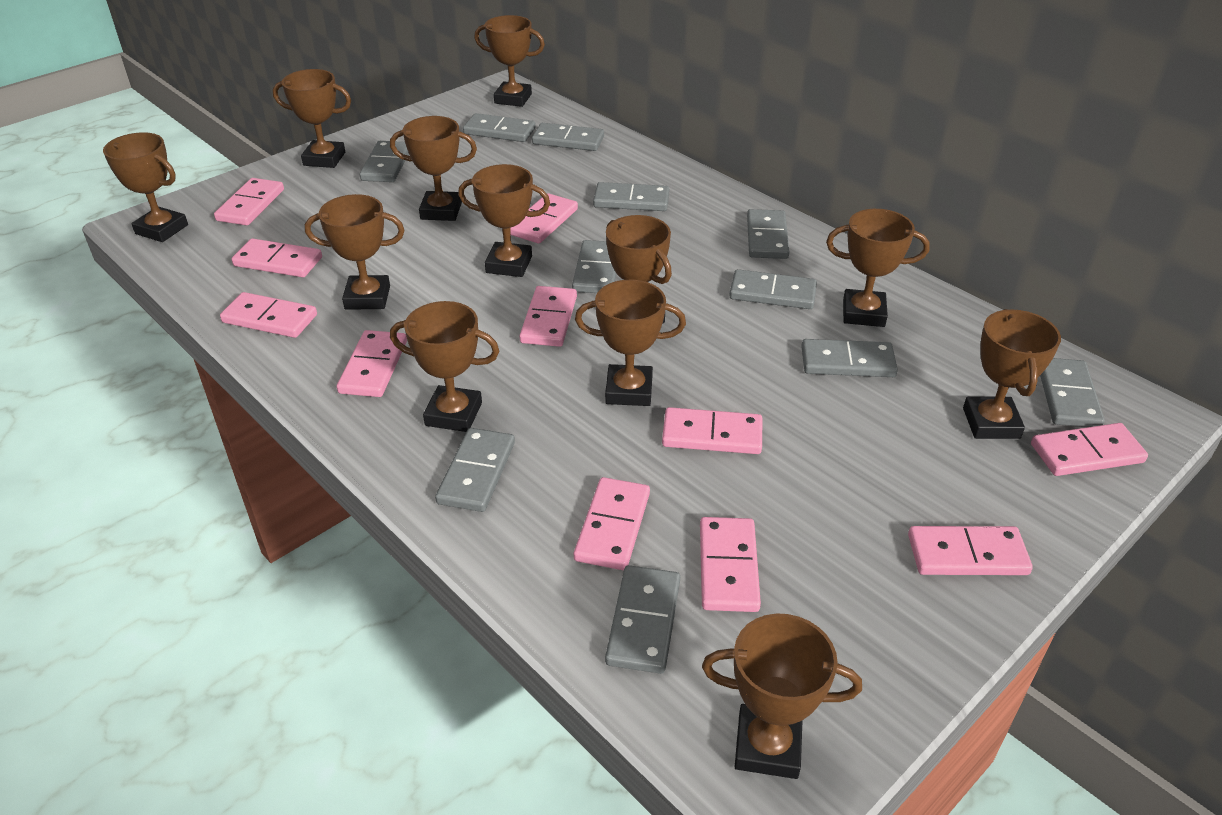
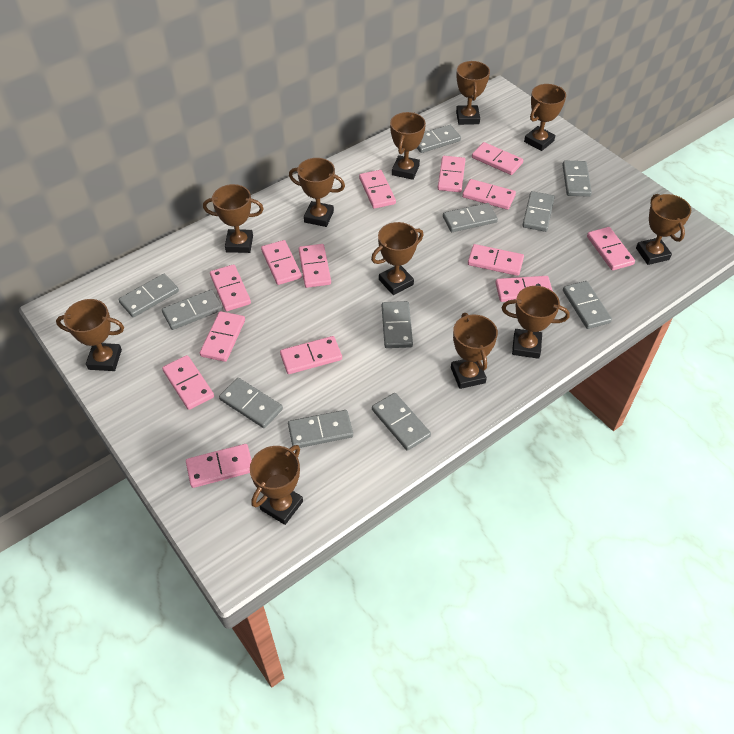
brown trophy: 12 -> 11
pink domino: 11 -> 14

